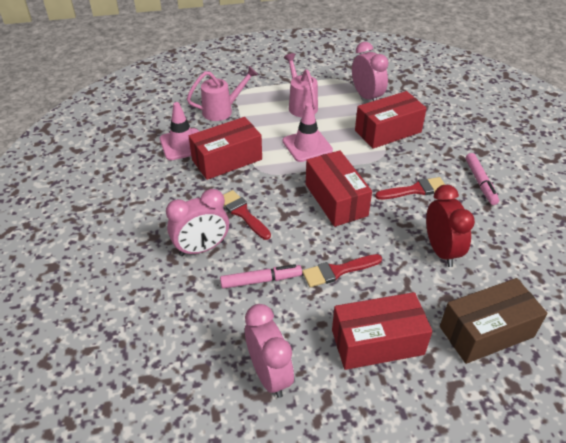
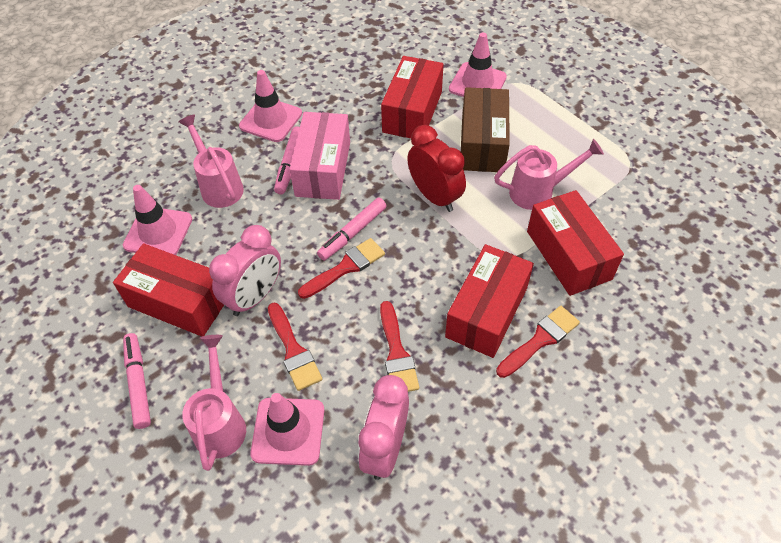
pink box: 0 -> 1
pink clock: 3 -> 2
pink marker: 2 -> 3
pink traffic cone: 2 -> 4
pink watering can: 2 -> 3
red brush: 3 -> 4

